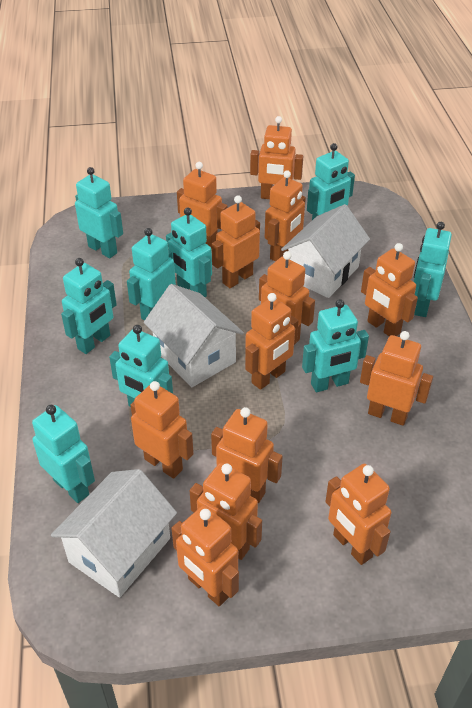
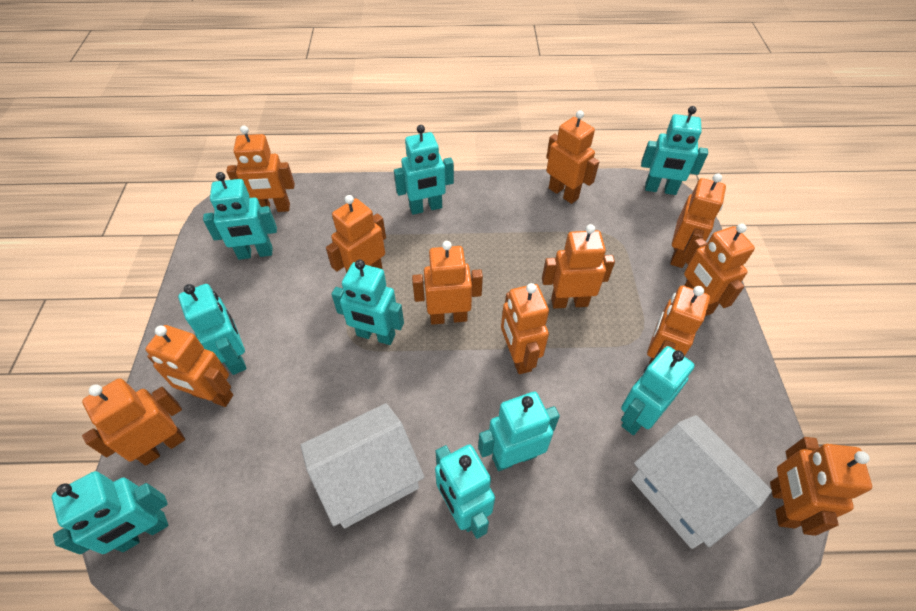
orange robot: 13 -> 12
white house: 3 -> 2

